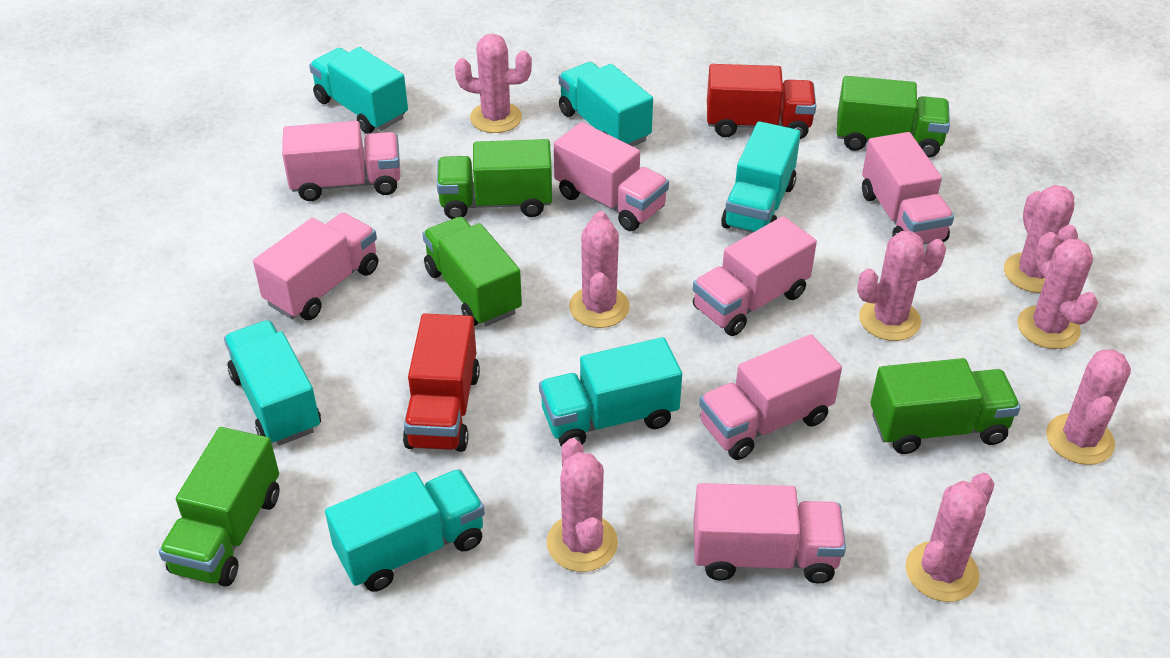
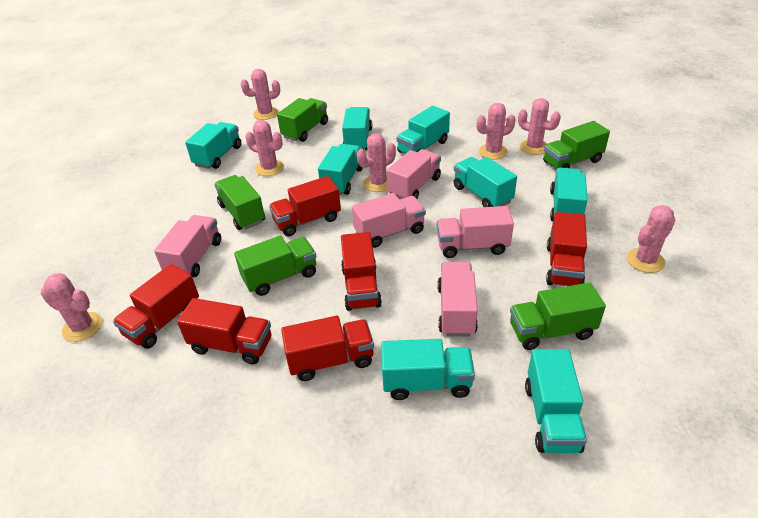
pink cactus: 8 -> 7
pink truck: 7 -> 5
red truck: 2 -> 6
turquoise truck: 6 -> 8

